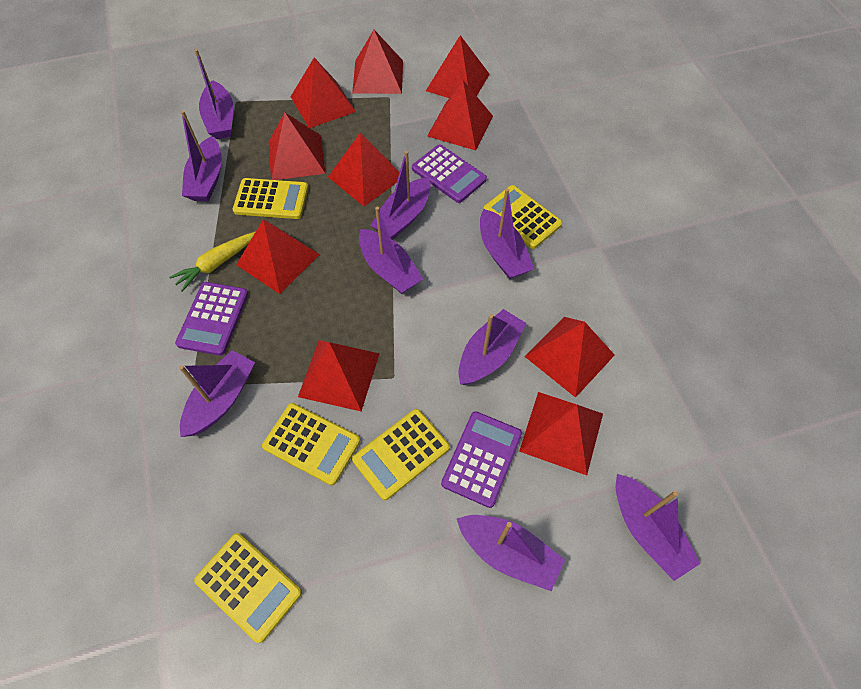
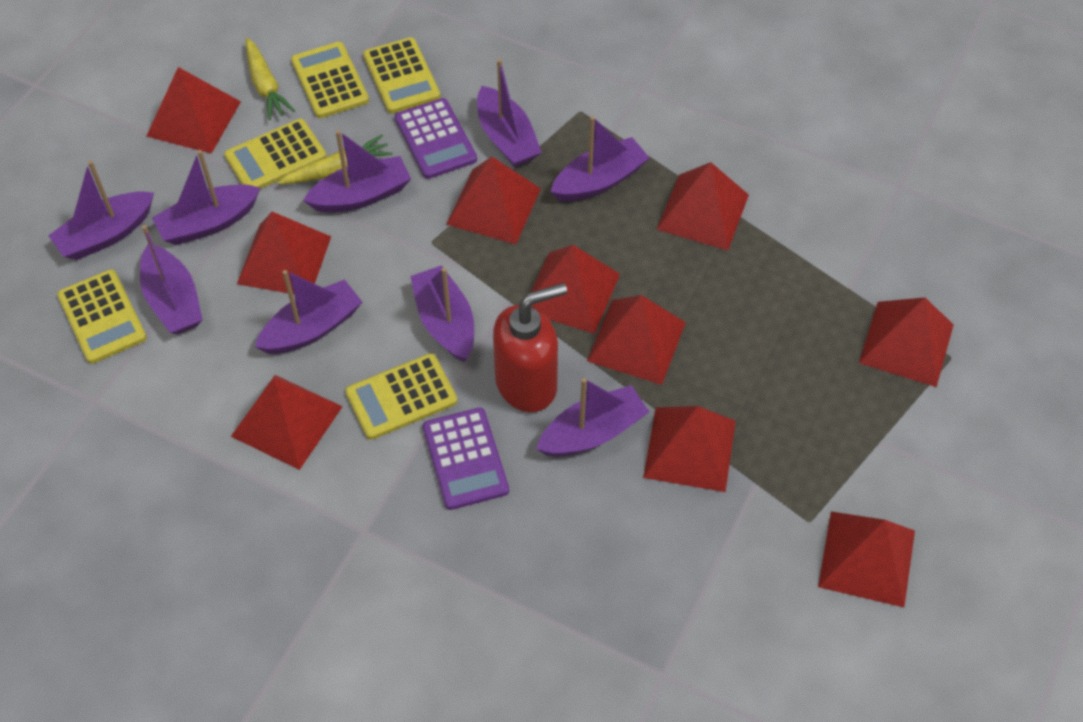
purple calculator: 3 -> 2
red soap dispenser: 0 -> 1
yellow carrot: 1 -> 2

